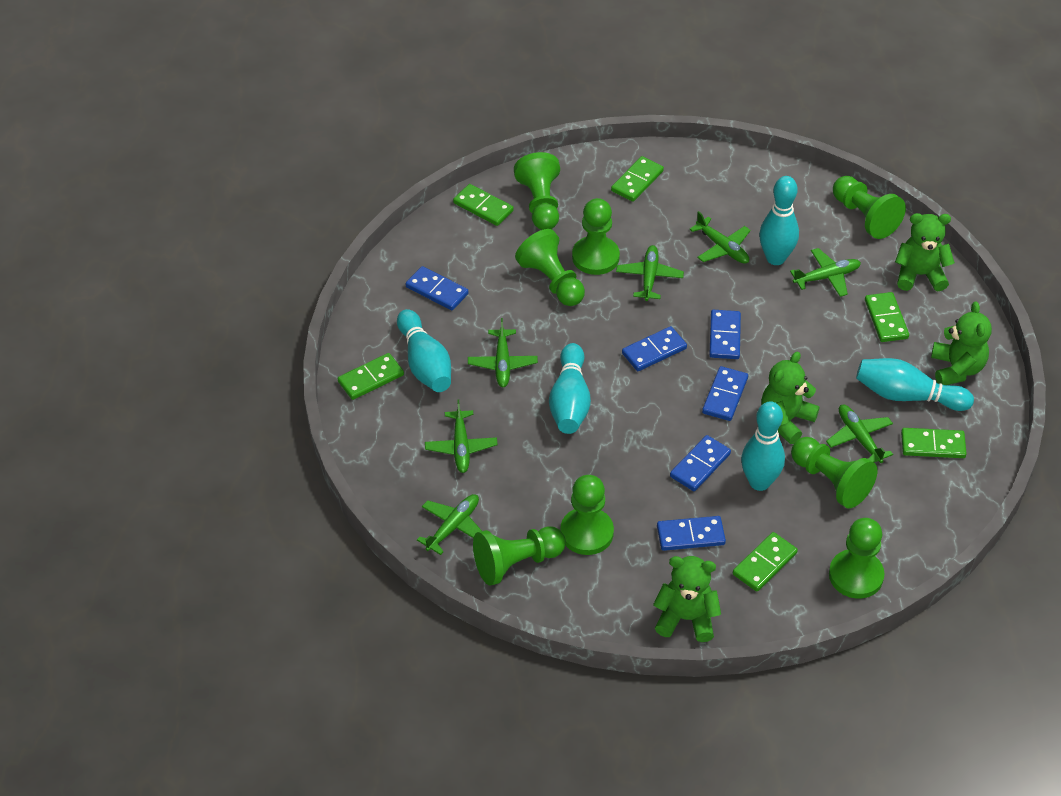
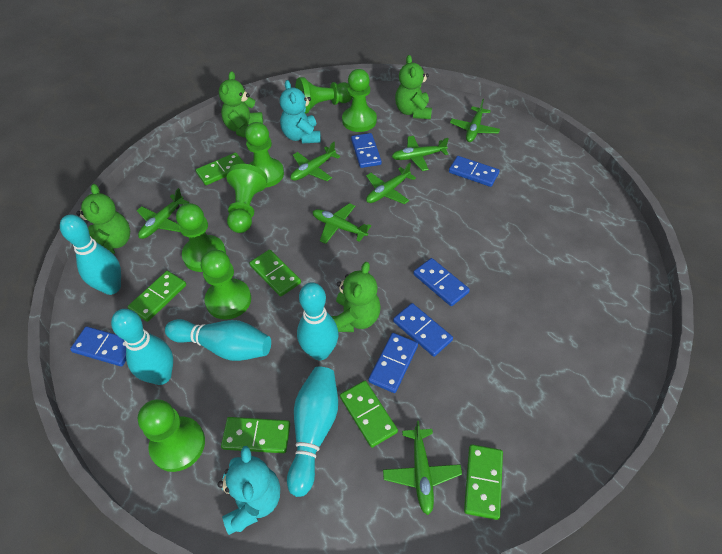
green pawn: 8 -> 7
turquoise teddy bear: 0 -> 2

